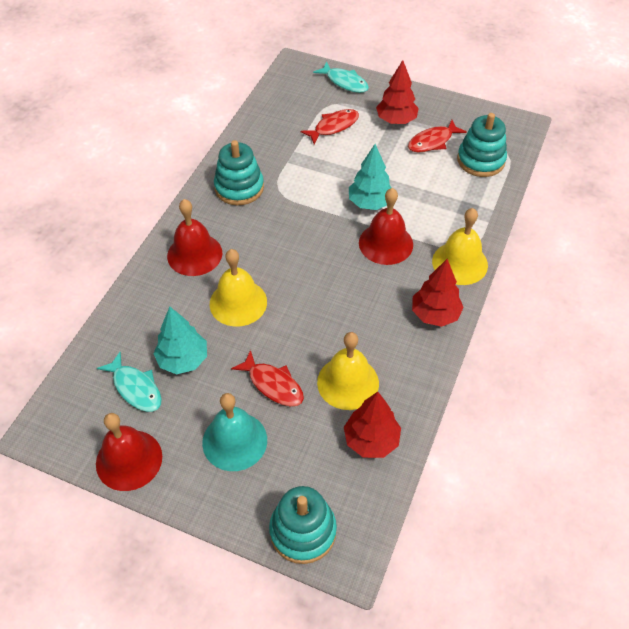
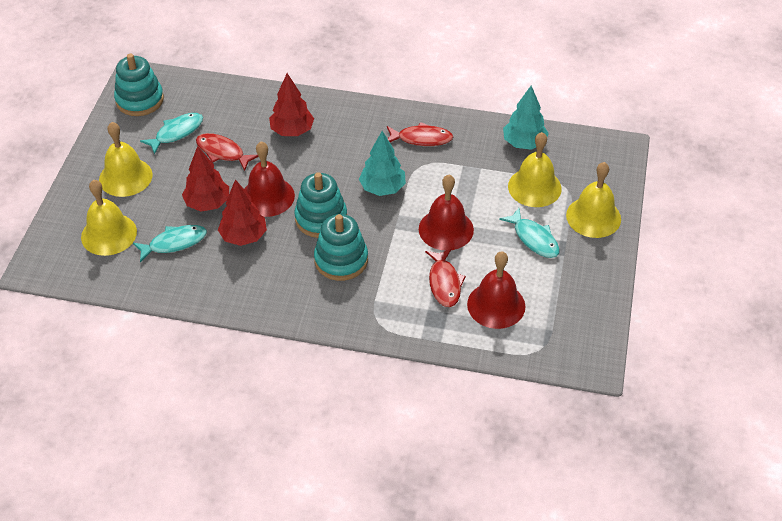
turquoise bell: 1 -> 0
turquoise fish: 2 -> 3
yellow bell: 3 -> 4

